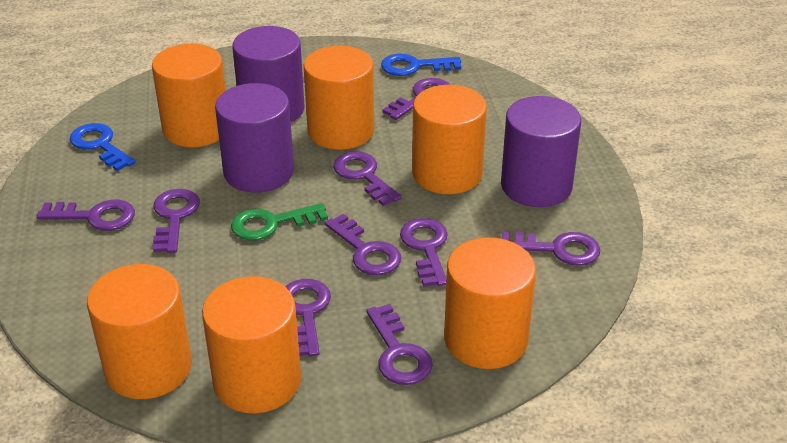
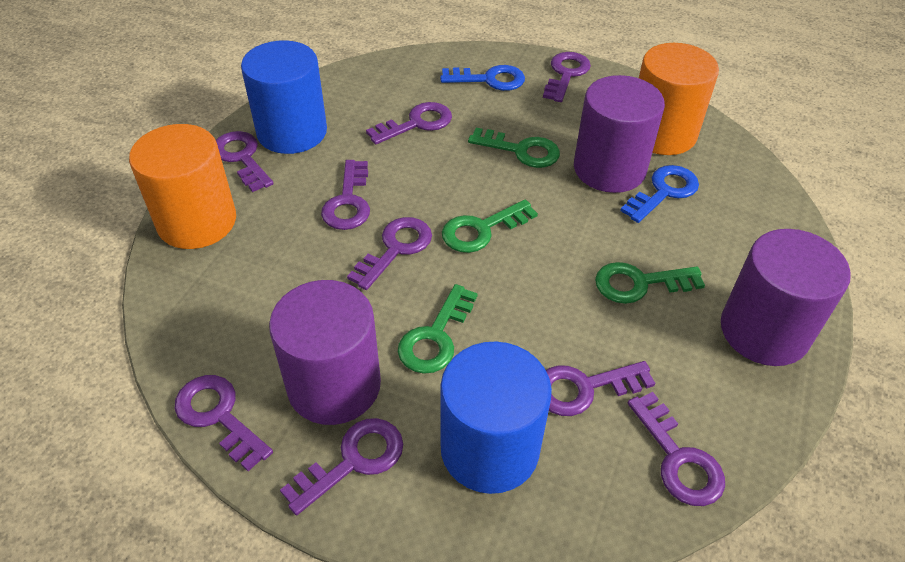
blue cylinder: 0 -> 2
green key: 1 -> 4
orange cylinder: 6 -> 2

